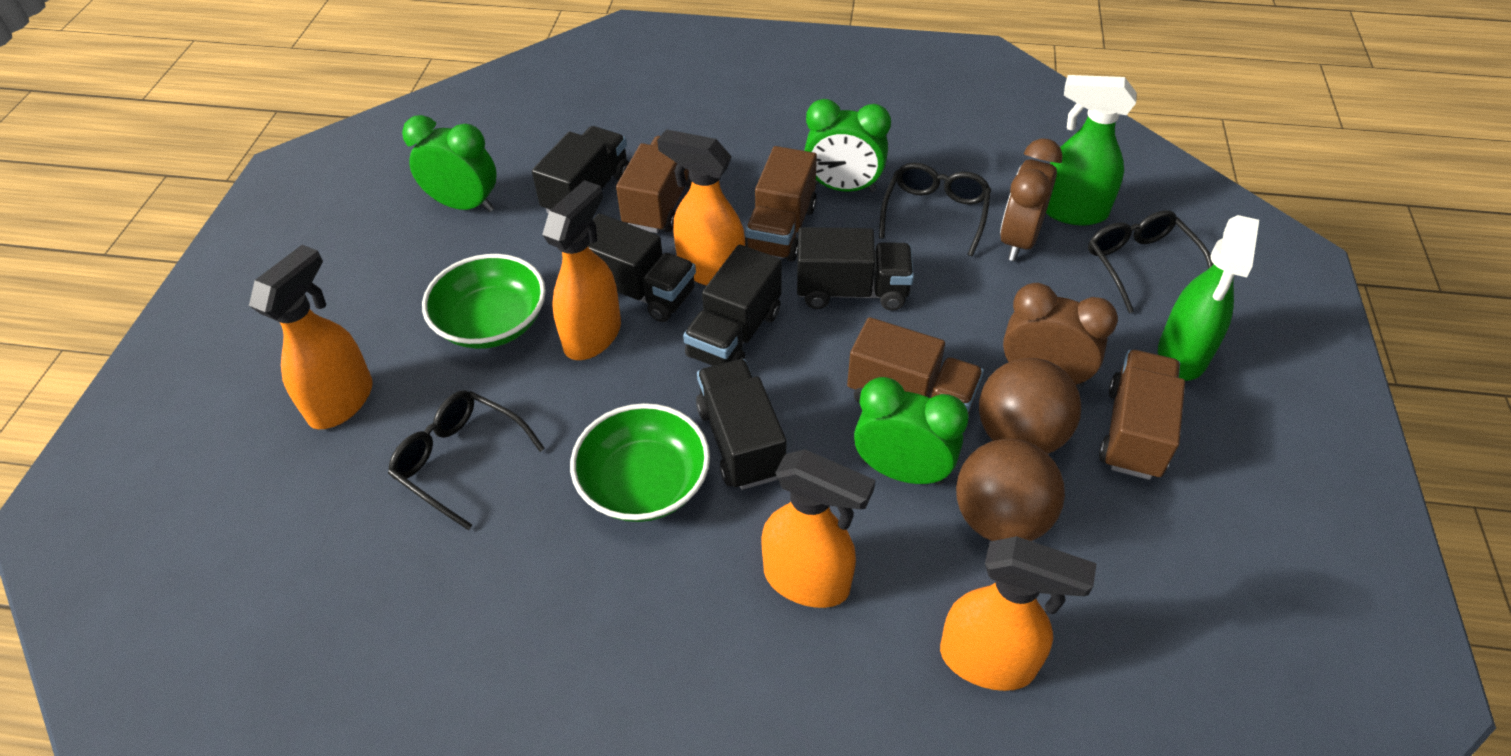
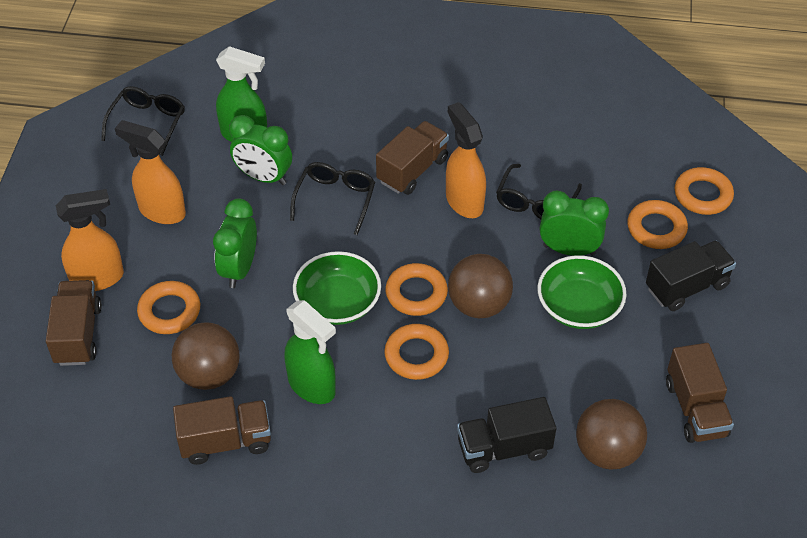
black truck: 5 -> 2
brown ball: 2 -> 3
brown clock: 2 -> 0
orange ring: 0 -> 5
orange spray bottle: 5 -> 3

